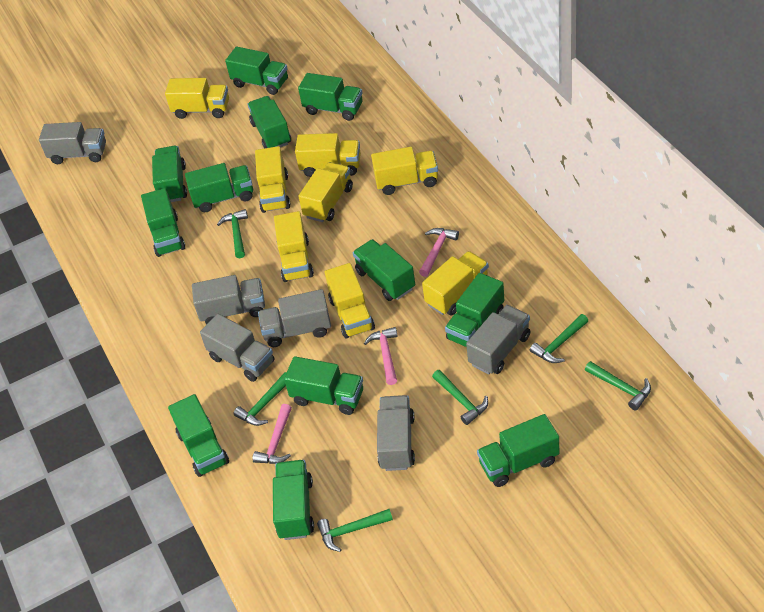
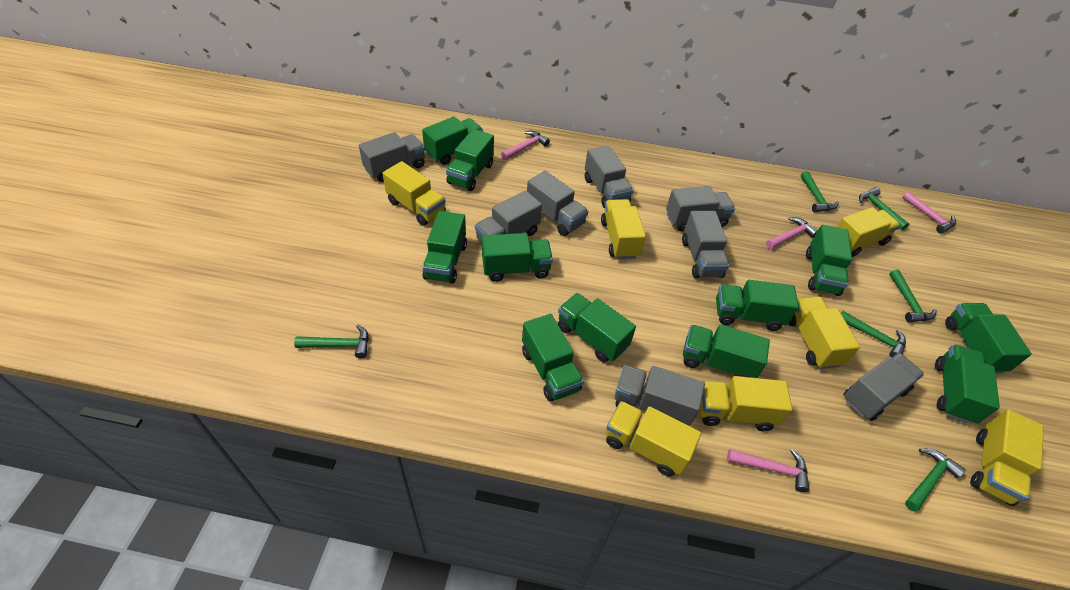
green truck: 12 -> 11
grey truck: 6 -> 8
pink hammer: 3 -> 4
yellow truck: 8 -> 7

